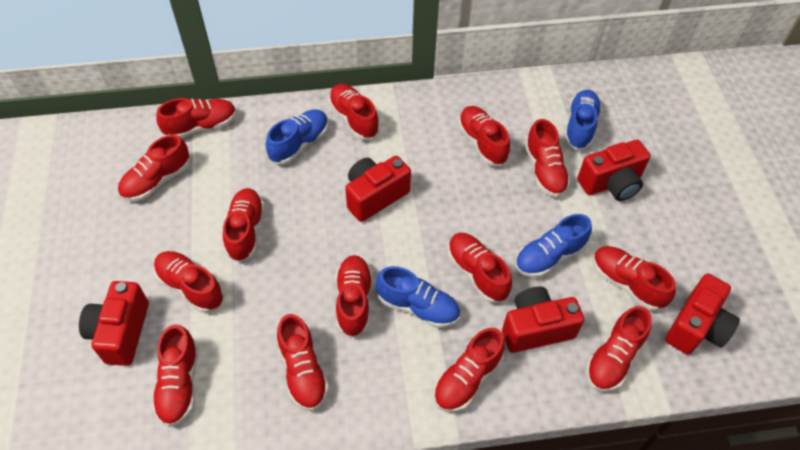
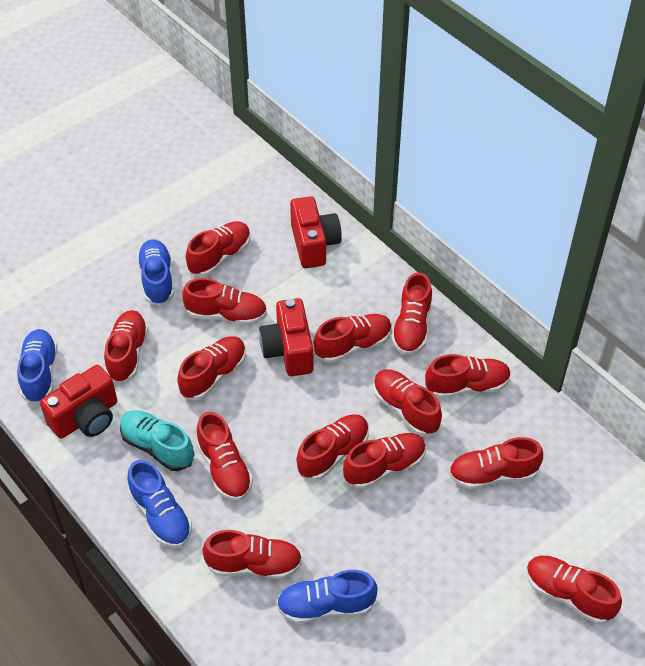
red camera: 5 -> 3
turquoise shoe: 0 -> 1

